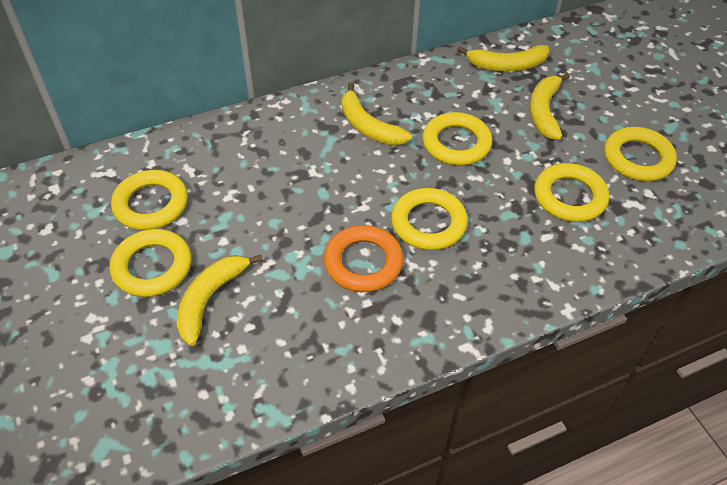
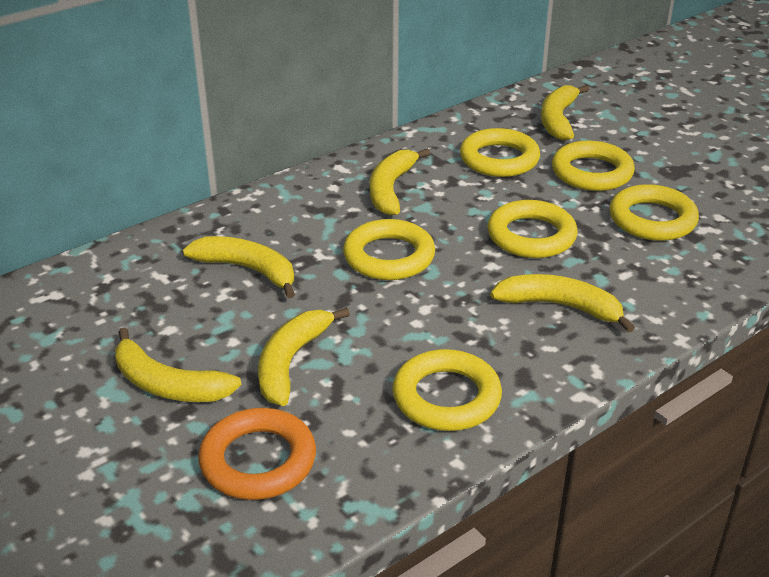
yellow banana: 4 -> 6

